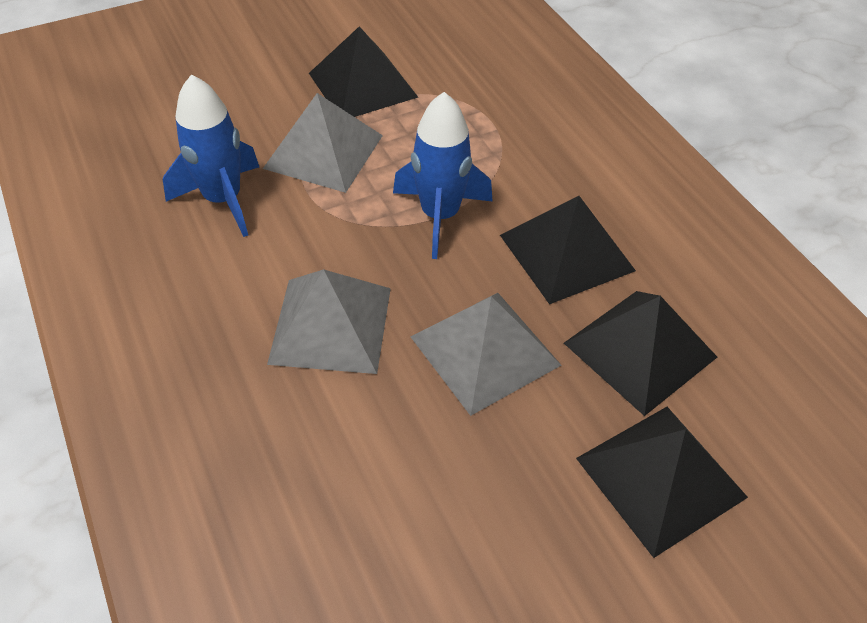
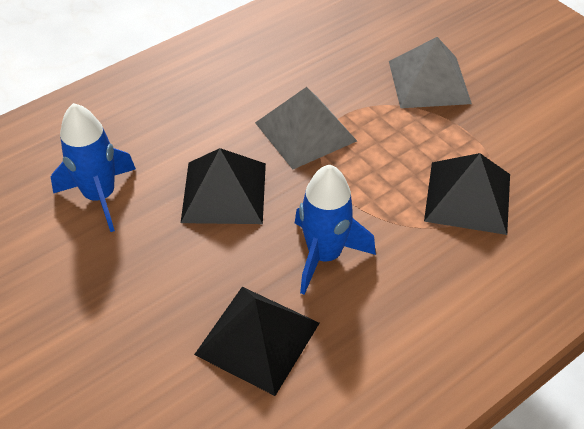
black pyramid: 4 -> 3
grey pyramid: 3 -> 2

